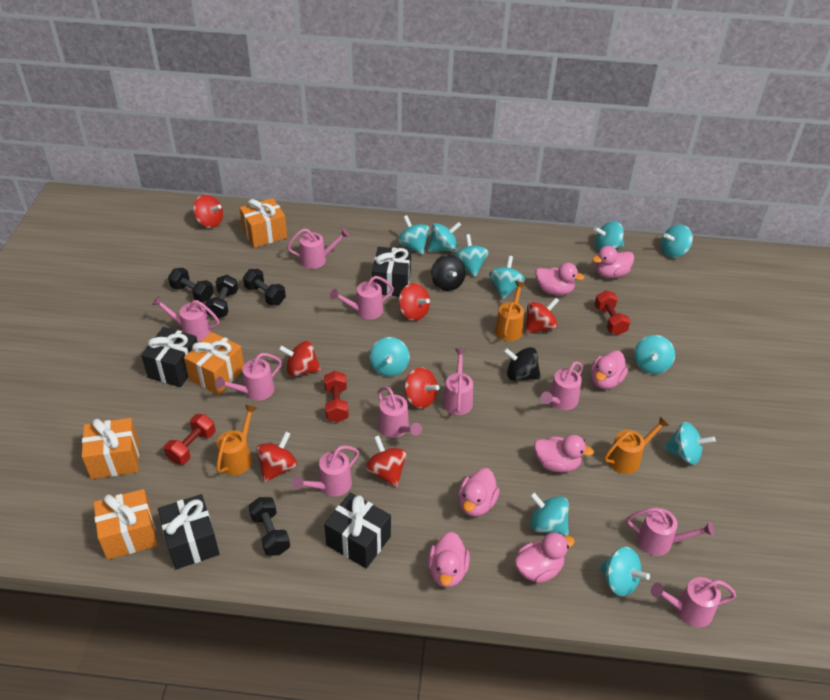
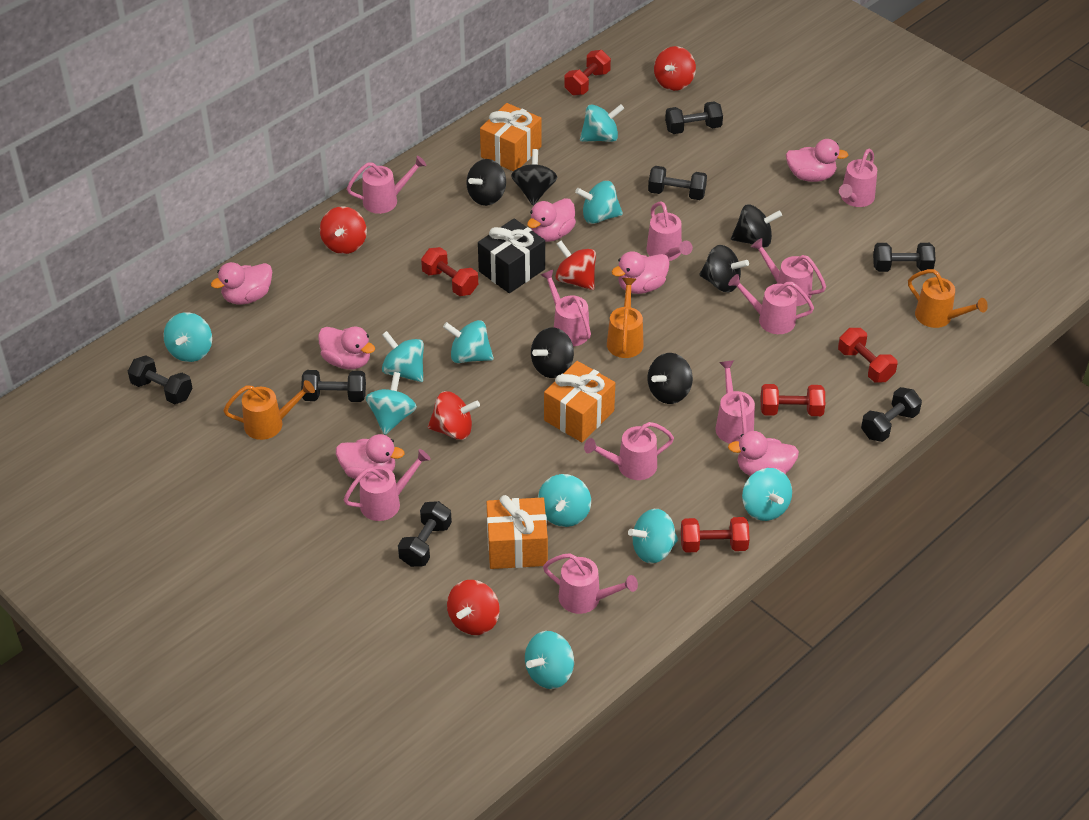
black dumbbell: 4 -> 7
black gift: 4 -> 1
black spinning top: 2 -> 6
orange gift: 4 -> 3
red dumbbell: 3 -> 5
red spinning top: 7 -> 5
turquoise spinning top: 11 -> 10

